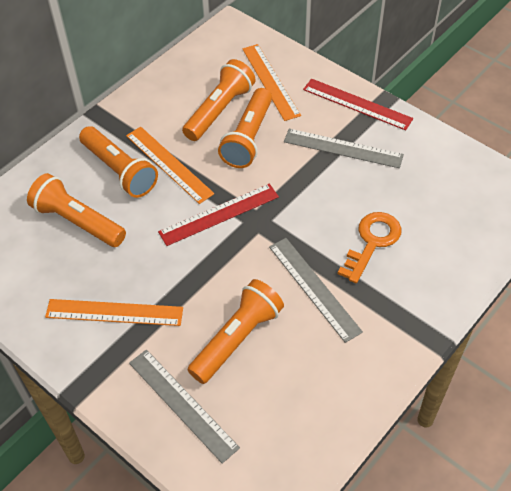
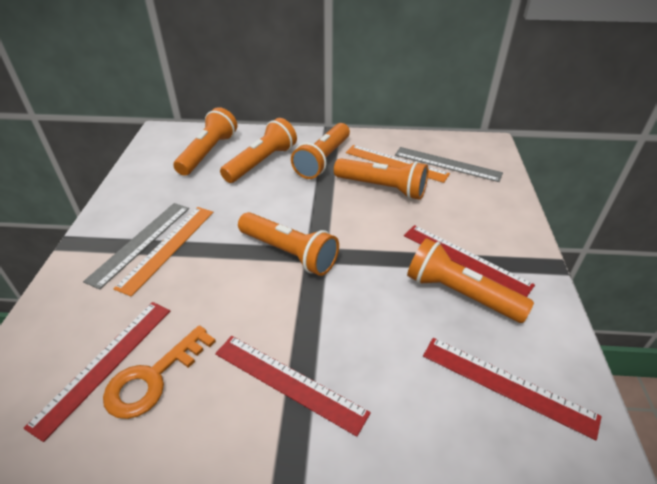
grey ruler: 3 -> 2
orange flashlight: 5 -> 6
orange ruler: 3 -> 2
red ruler: 2 -> 4

